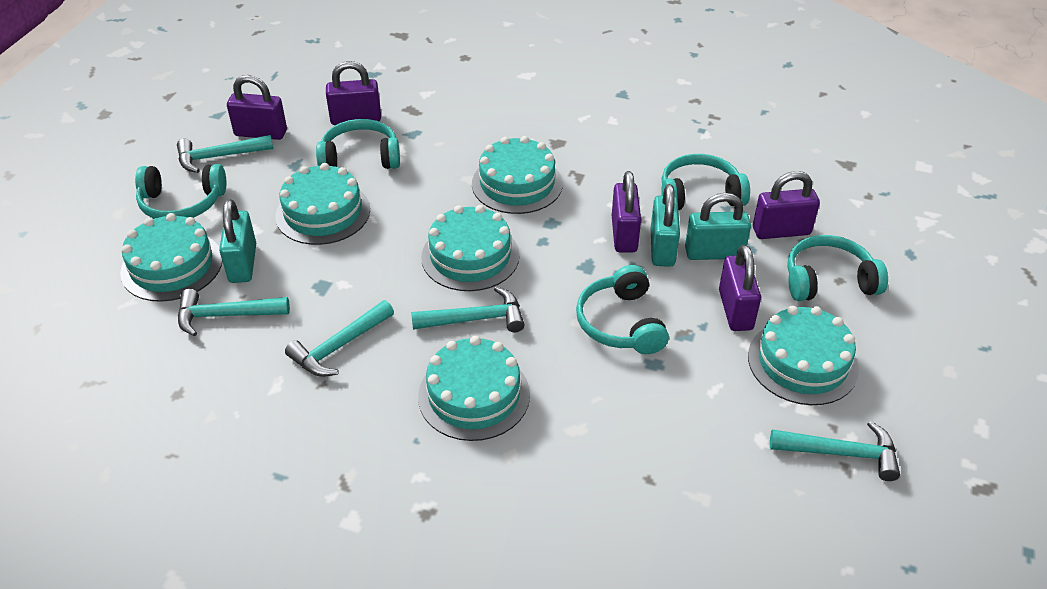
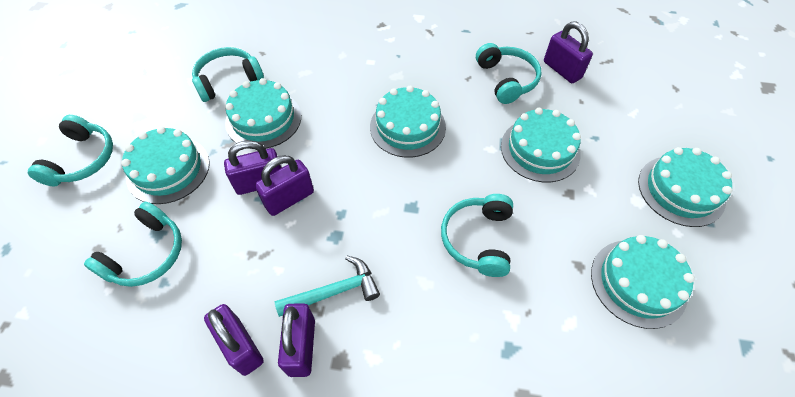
turquoise hammer: 5 -> 1
turquoise padlock: 3 -> 0

